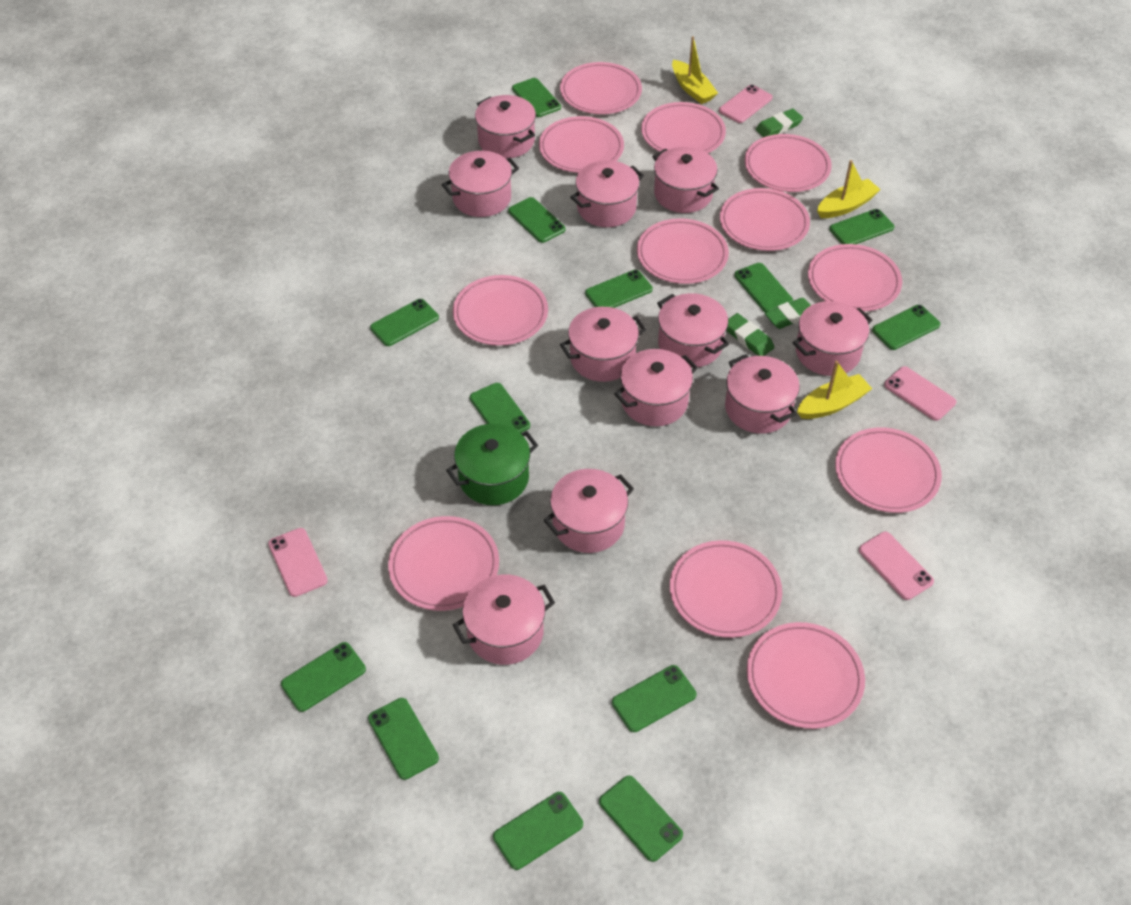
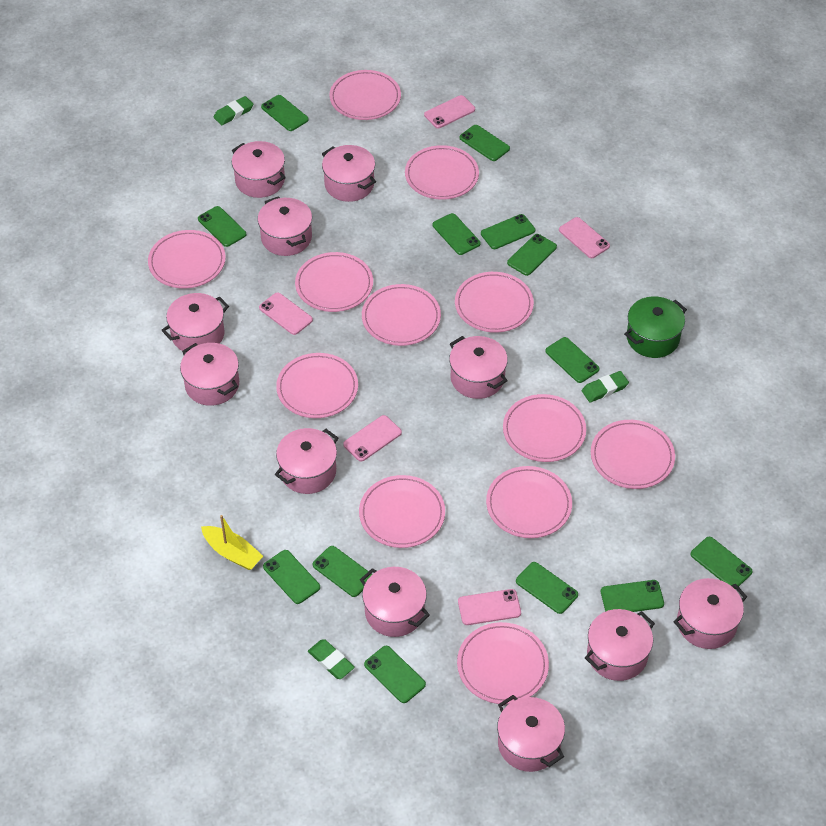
pink phone: 4 -> 5
yellow boat: 3 -> 1

